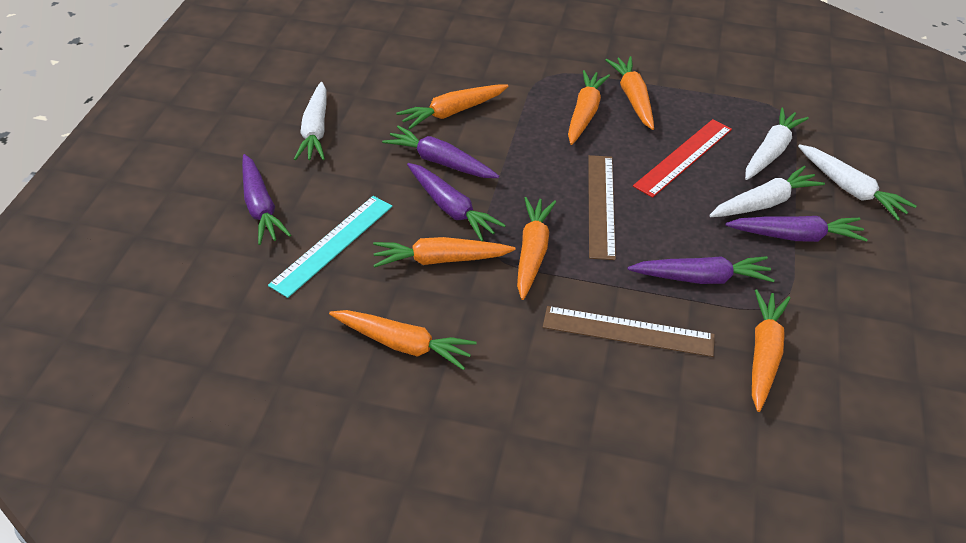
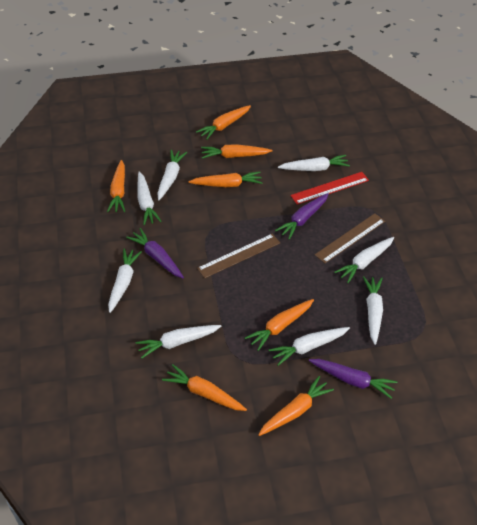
purple carrot: 5 -> 3
turquoise ruler: 1 -> 0
white carrot: 4 -> 8

